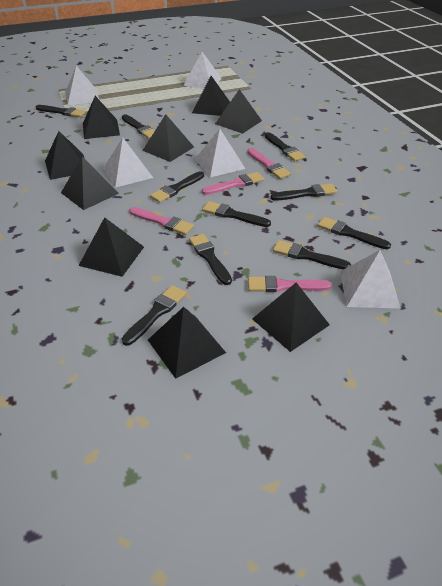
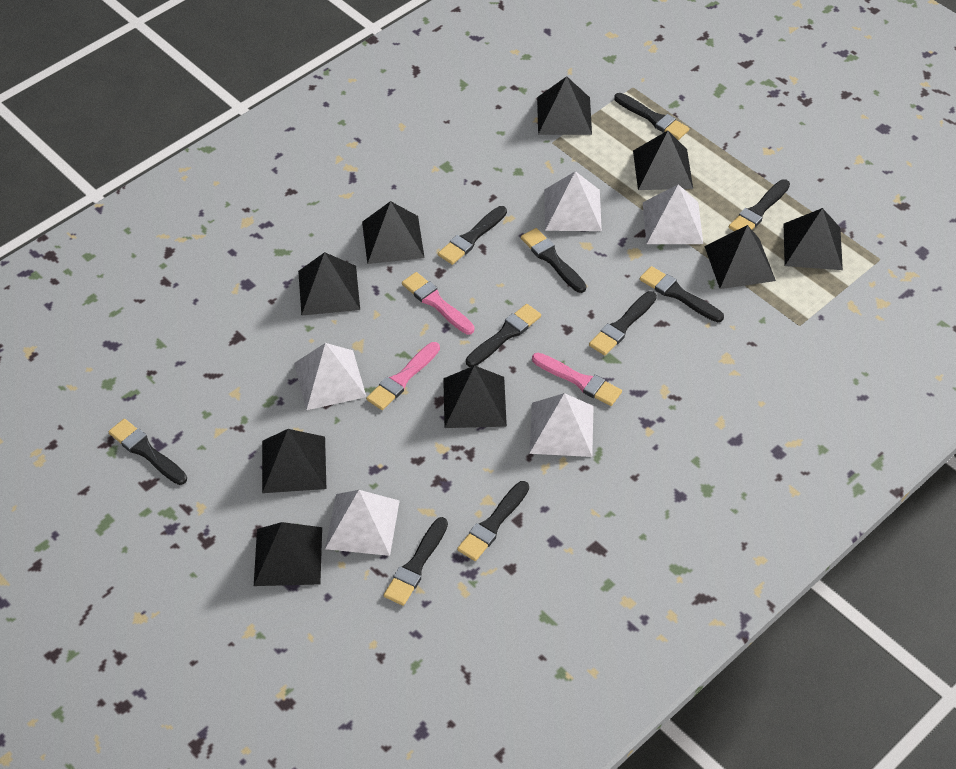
pink brush: 4 -> 3

